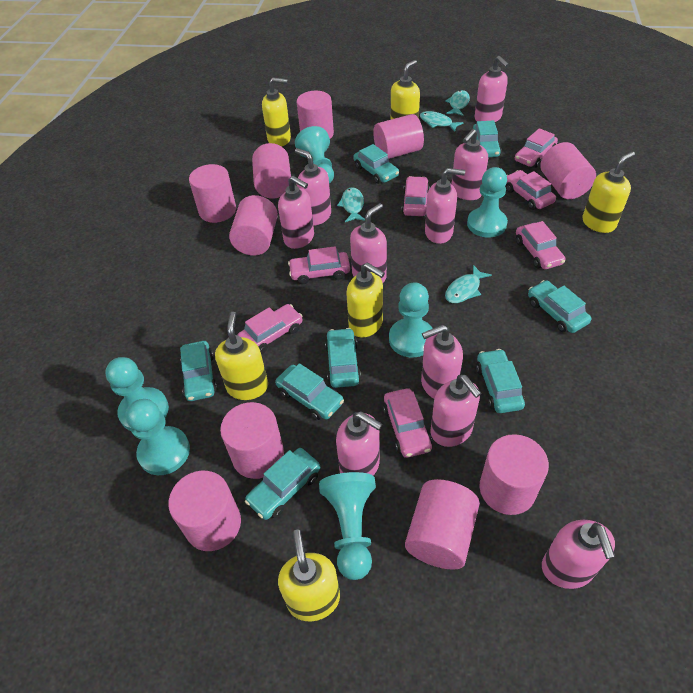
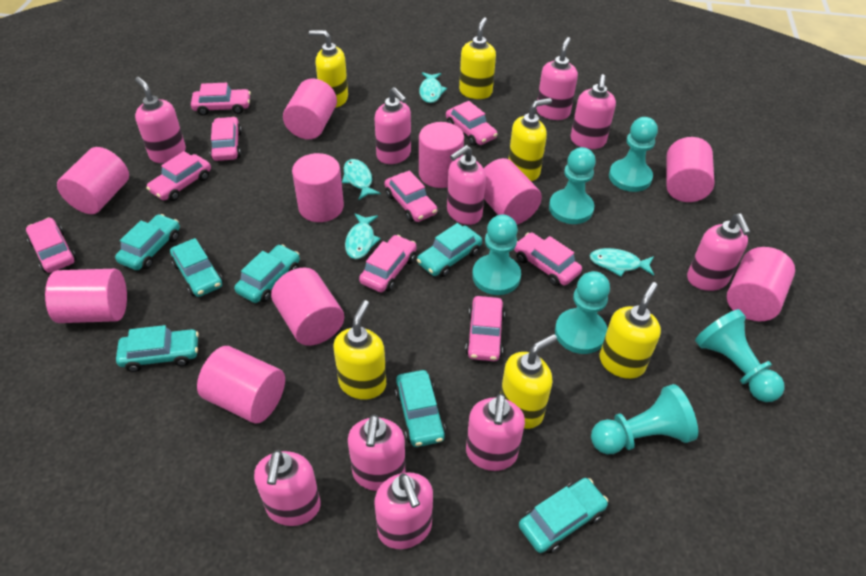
pink car: 7 -> 9
turquoise car: 8 -> 7

